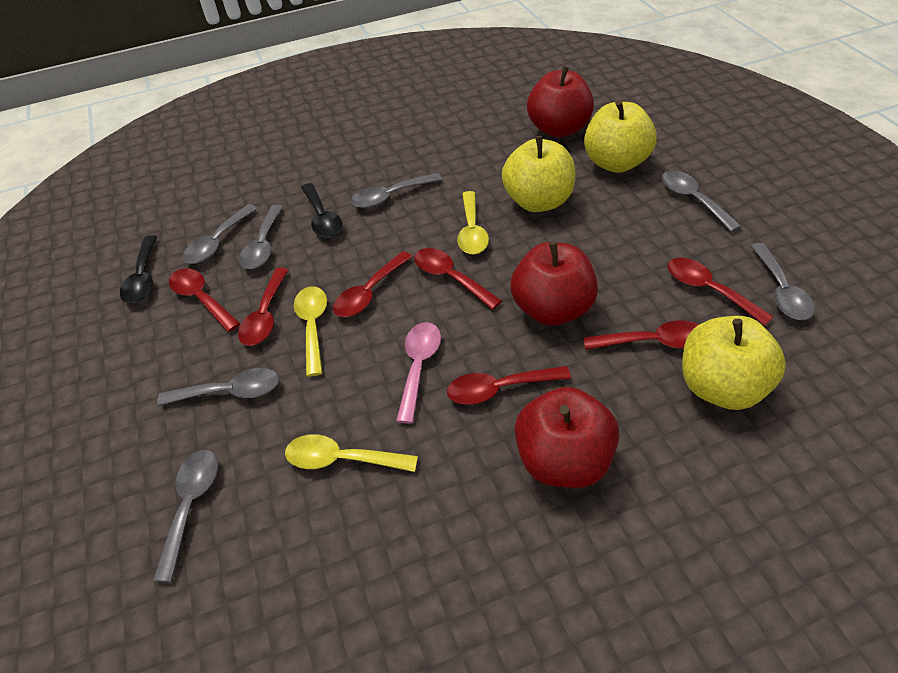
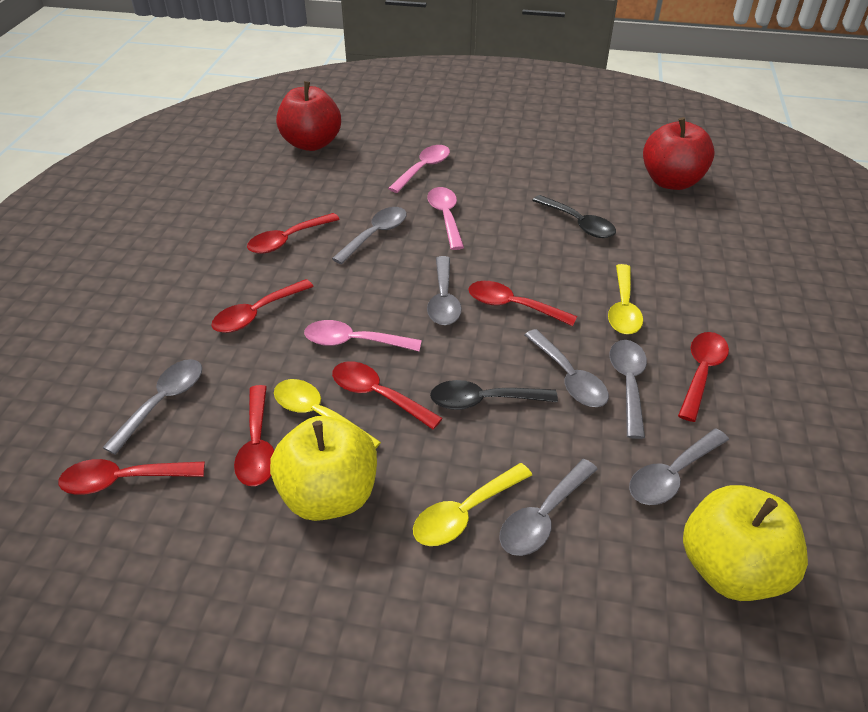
pink spoon: 1 -> 3
red apple: 3 -> 2
yellow apple: 3 -> 2

